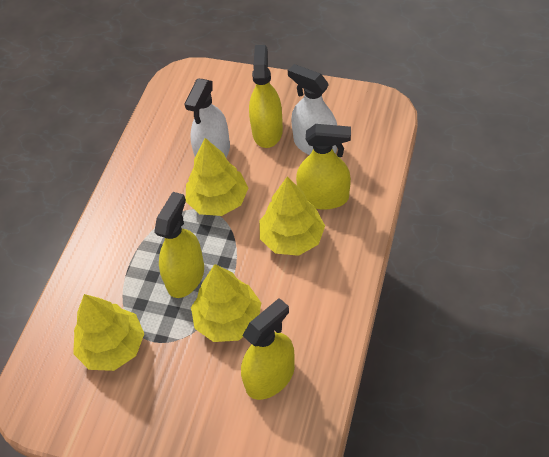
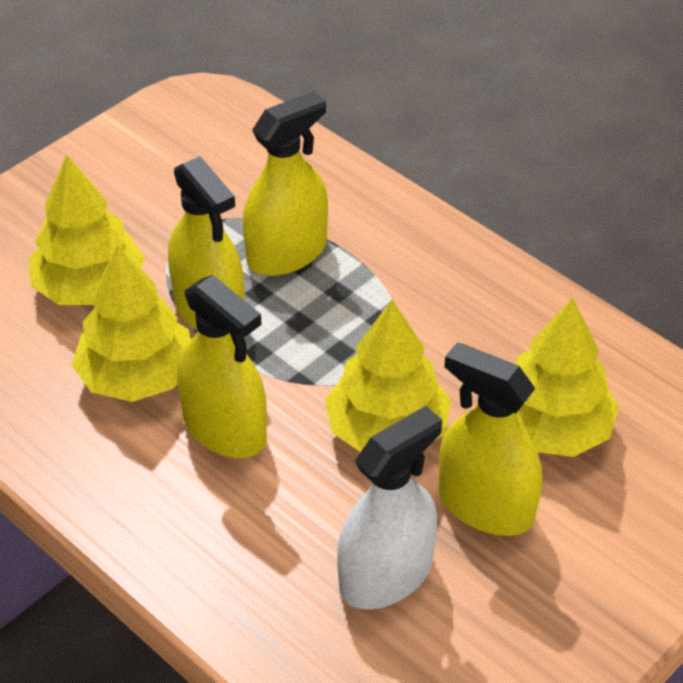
white spray bottle: 2 -> 1

